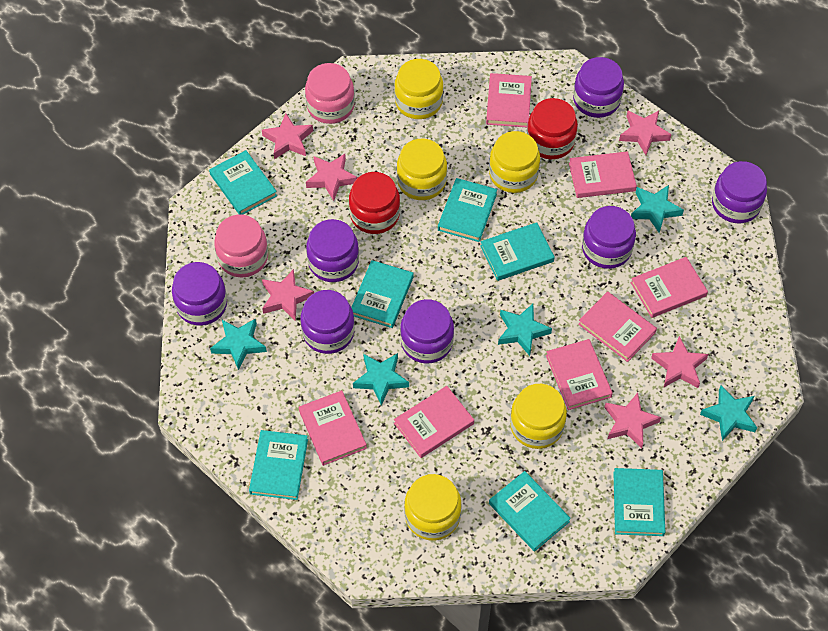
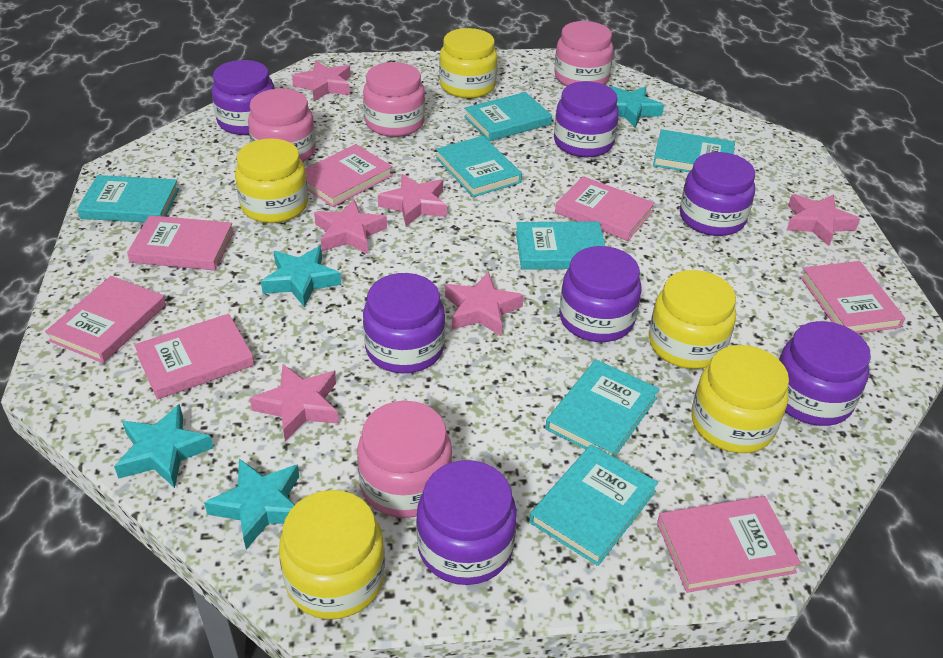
pink jar: 2 -> 4
red jar: 2 -> 0
turquoise star: 5 -> 4

